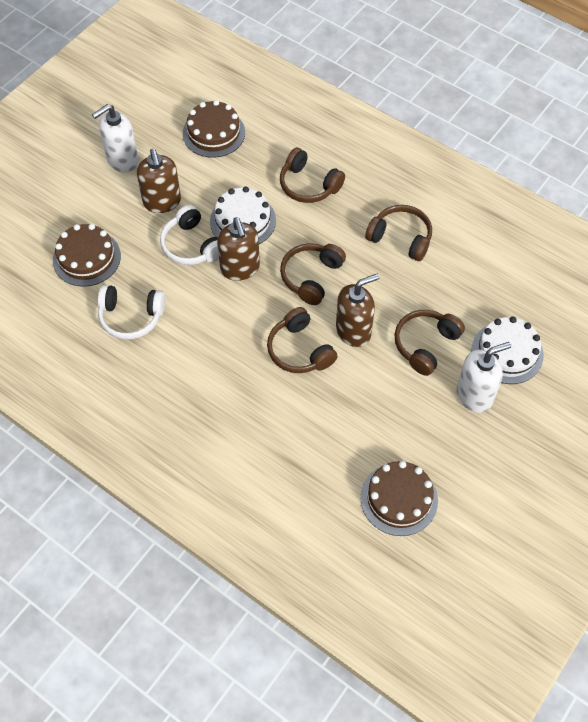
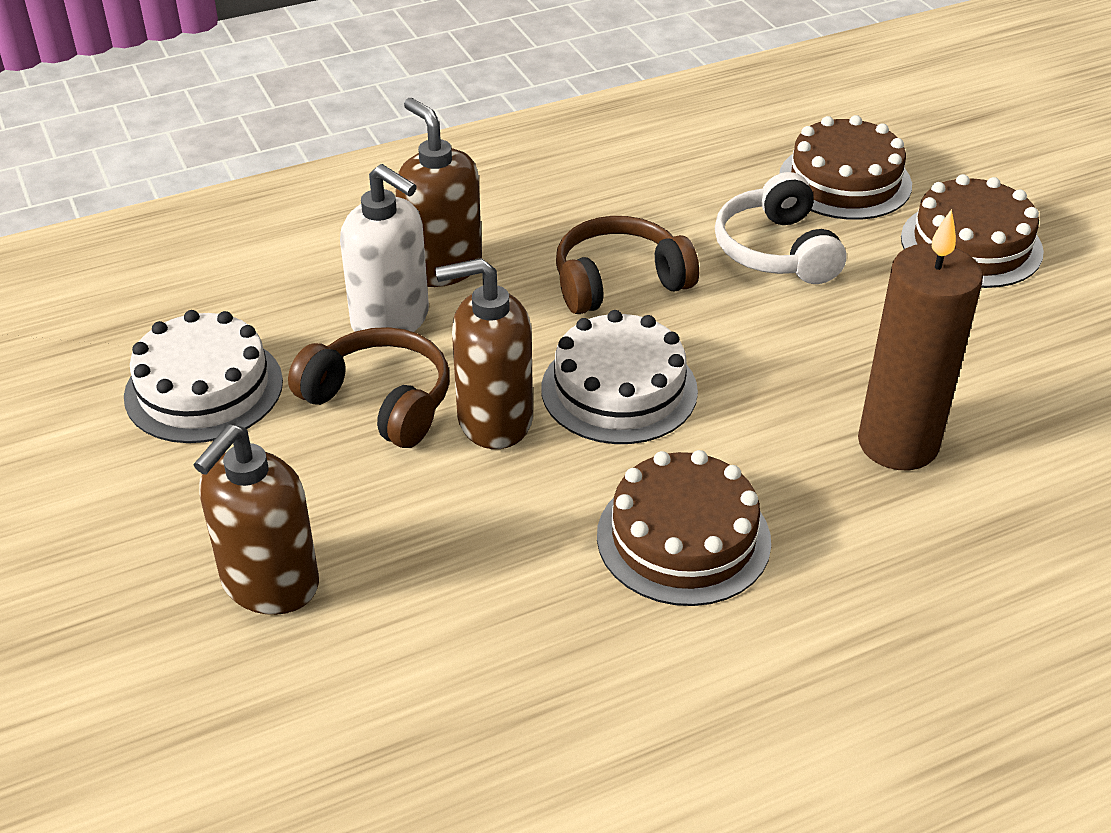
brown candle: 0 -> 1
brown headphones: 5 -> 2
white headphones: 2 -> 1
white soap dispenser: 2 -> 1

